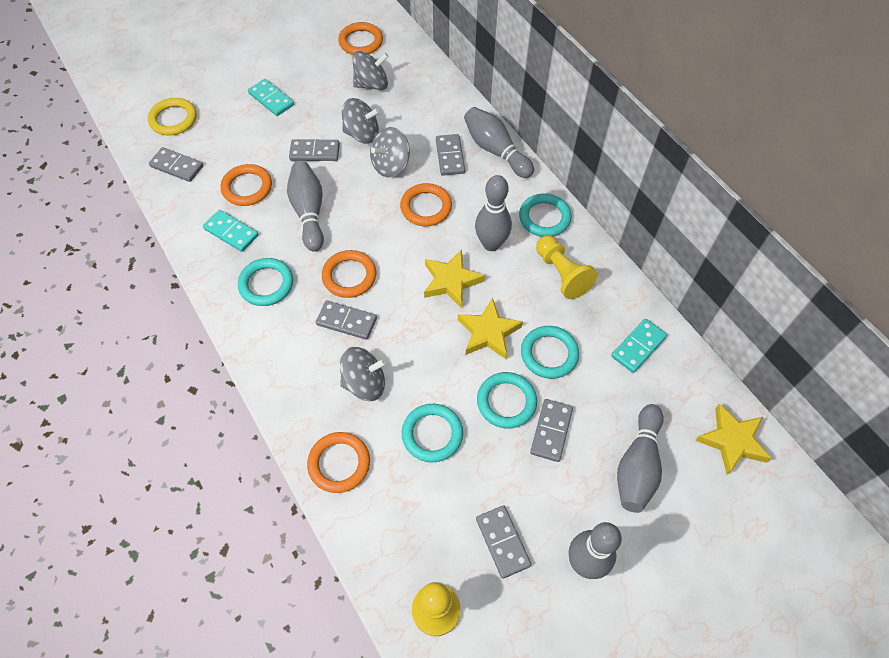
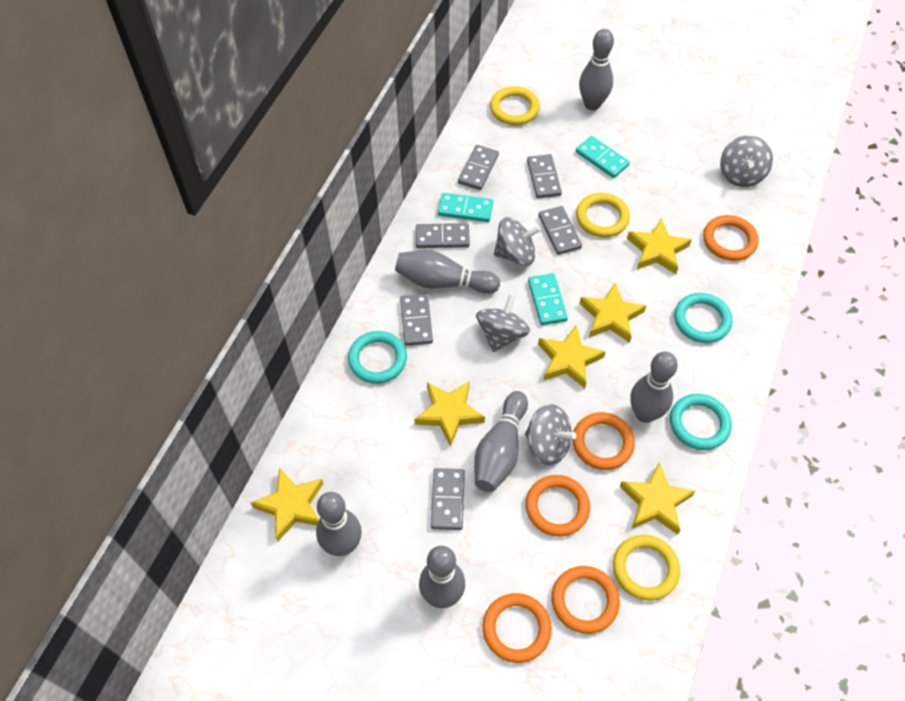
grey bowling pin: 5 -> 6
turquoise ring: 5 -> 3
yellow pawn: 2 -> 0
yellow ring: 1 -> 3
yellow star: 3 -> 6

